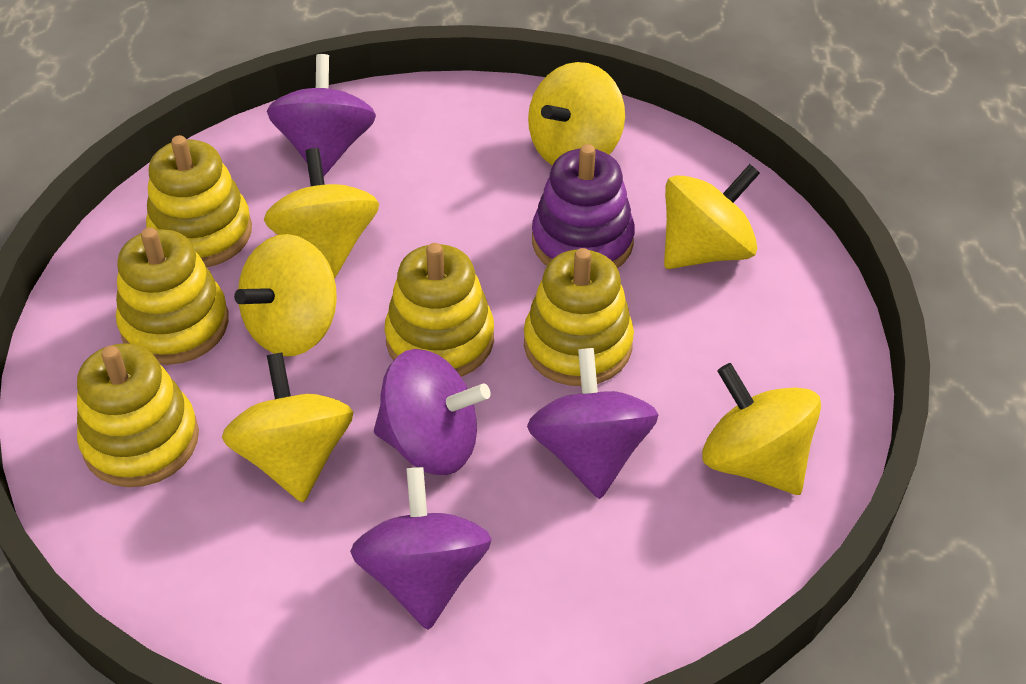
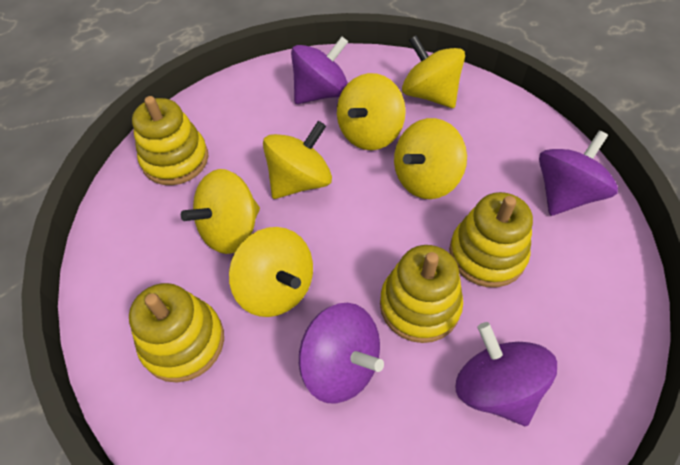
purple stacking toy: 1 -> 0
yellow stacking toy: 5 -> 4

